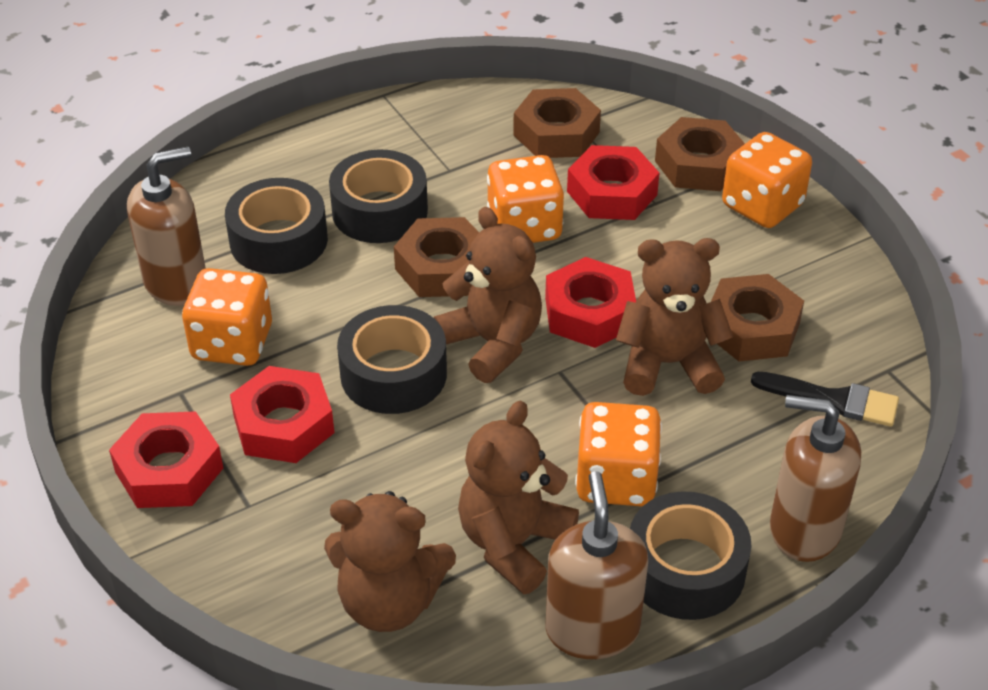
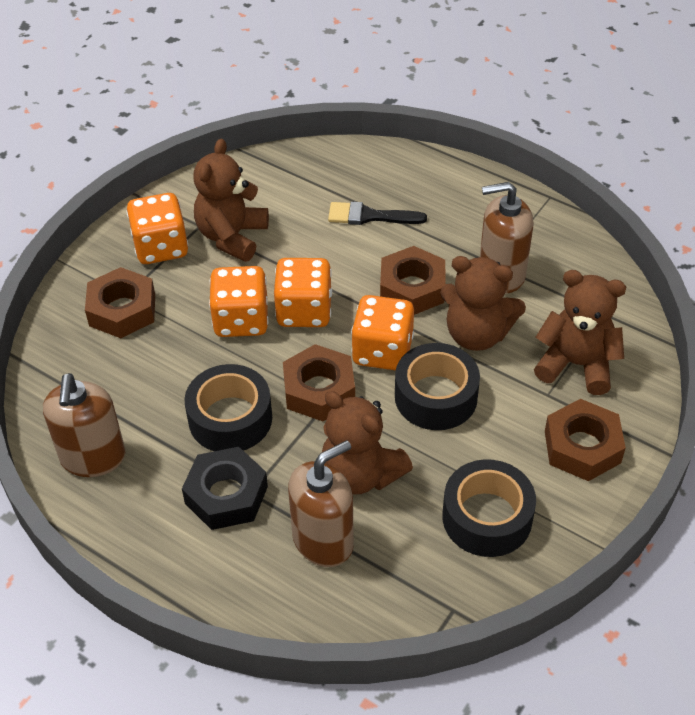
black nut: 0 -> 1
black tape: 4 -> 3
red nut: 4 -> 0

